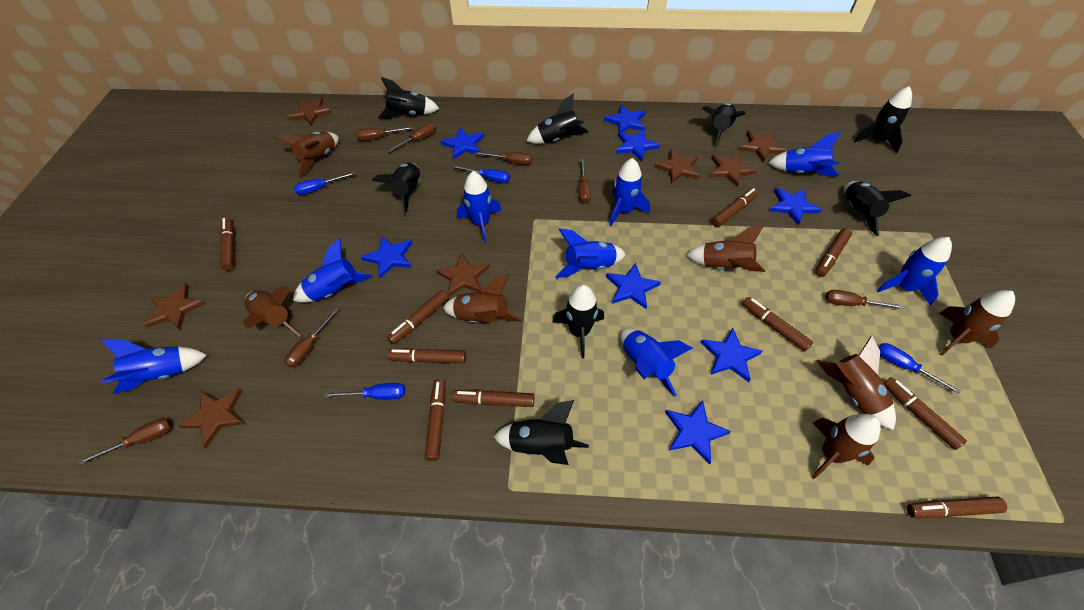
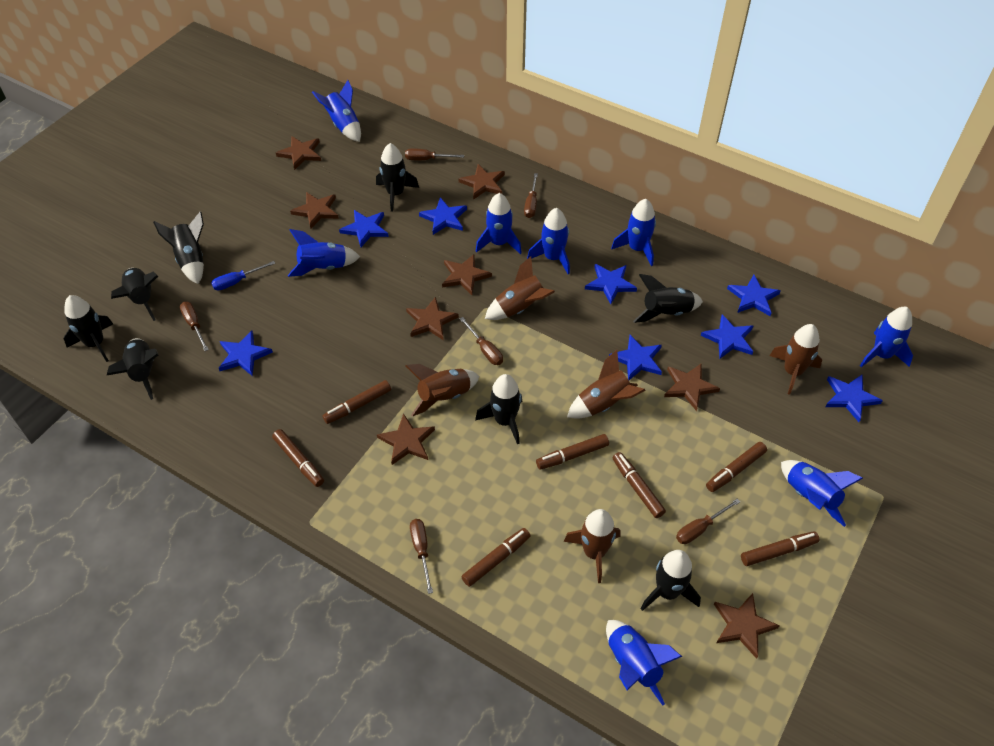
blue screwdriver: 4 -> 1
brown marker: 10 -> 7
brown rocket: 7 -> 5
brown screwdriver: 7 -> 6
brown star: 7 -> 8

